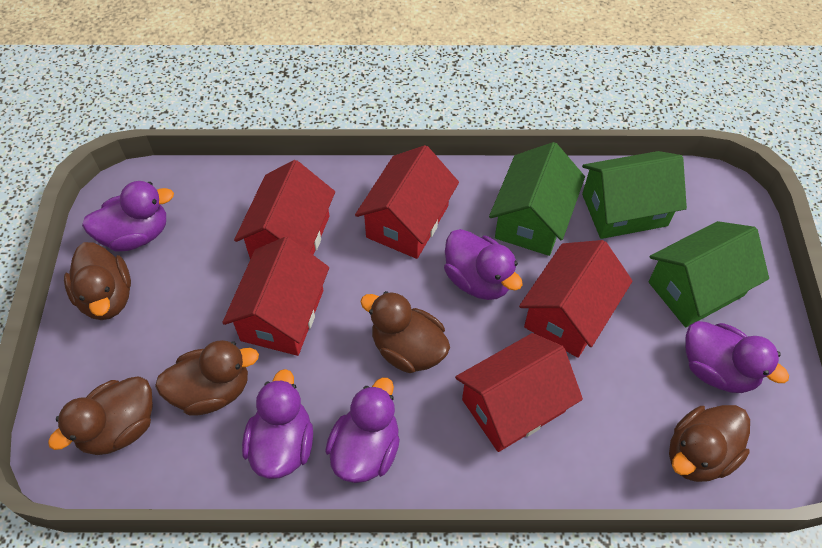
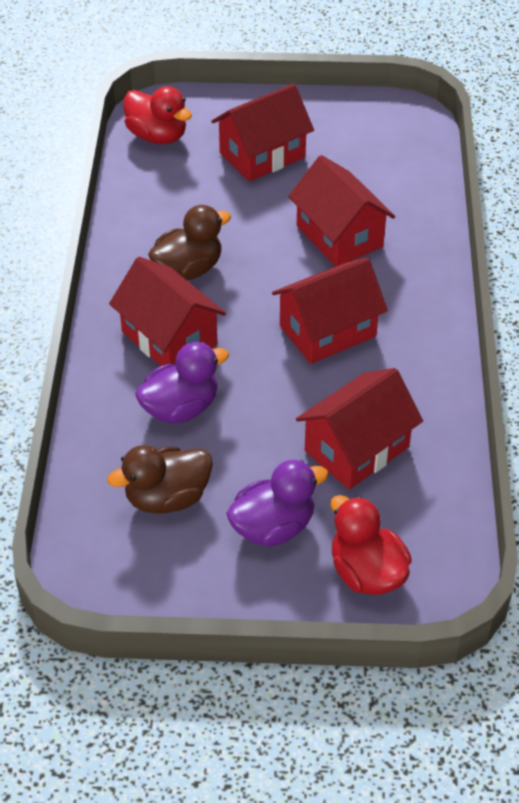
brown duck: 5 -> 2
green house: 3 -> 0
purple duck: 5 -> 2
red duck: 0 -> 2

